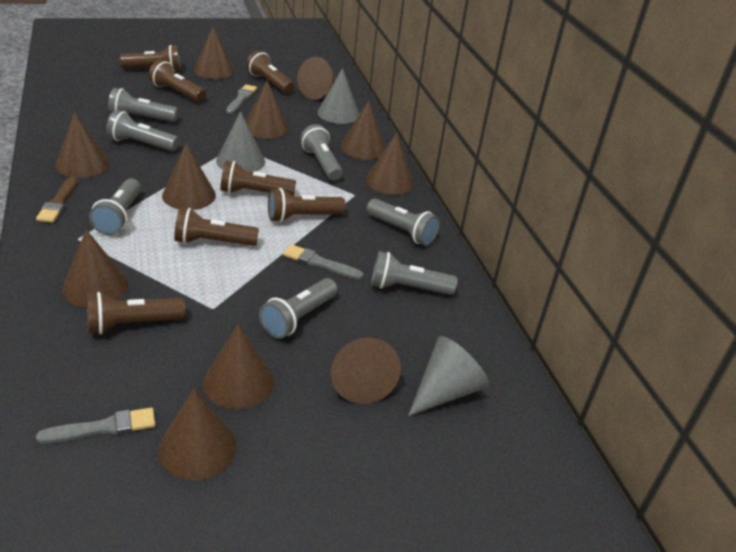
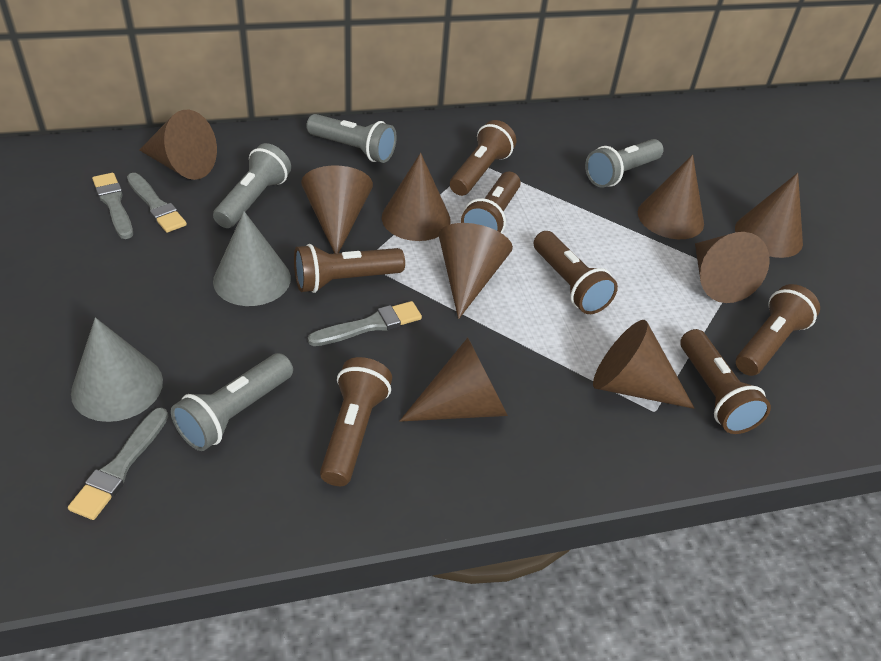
brown brush: 1 -> 0
brown cone: 11 -> 9
grey brush: 3 -> 4
grey cone: 3 -> 2
grey flashlight: 7 -> 4

